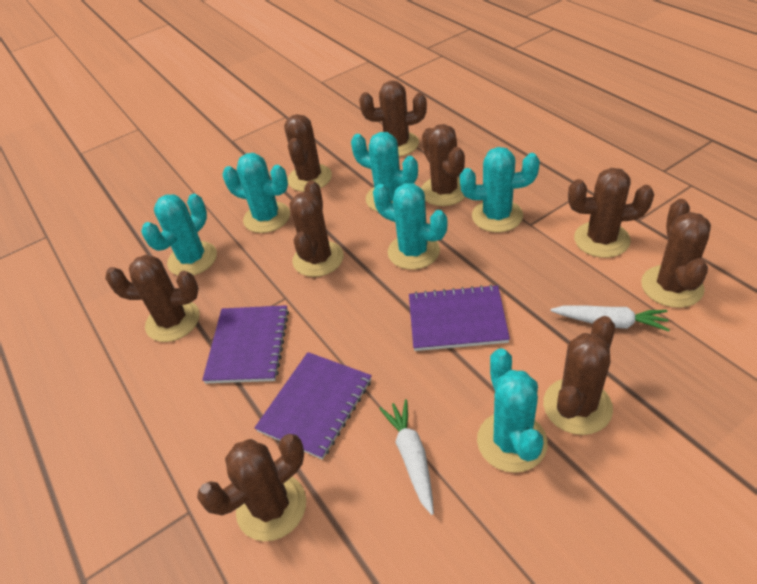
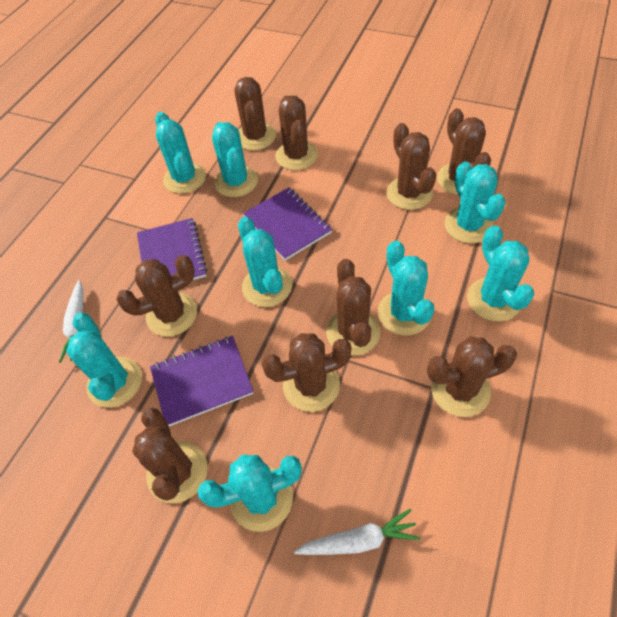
turquoise cactus: 6 -> 8

